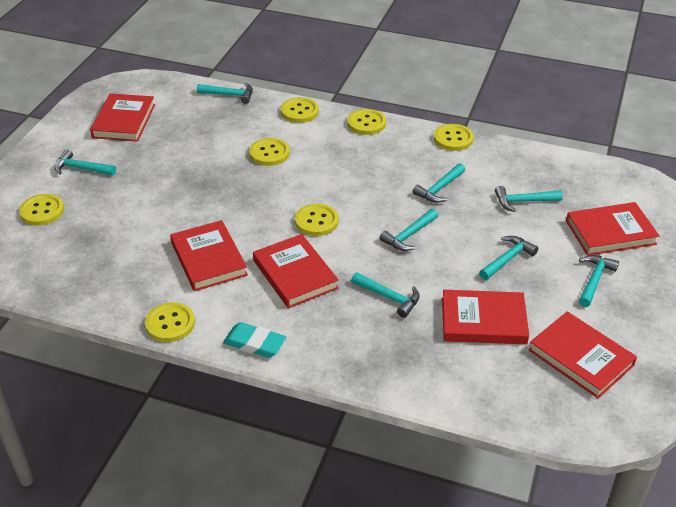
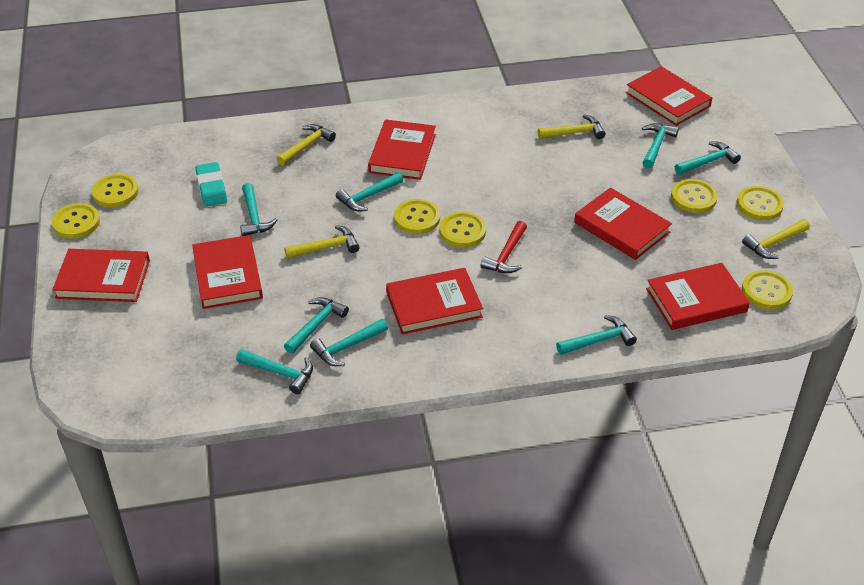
red book: 6 -> 7
red hammer: 0 -> 1
yellow hammer: 0 -> 4

